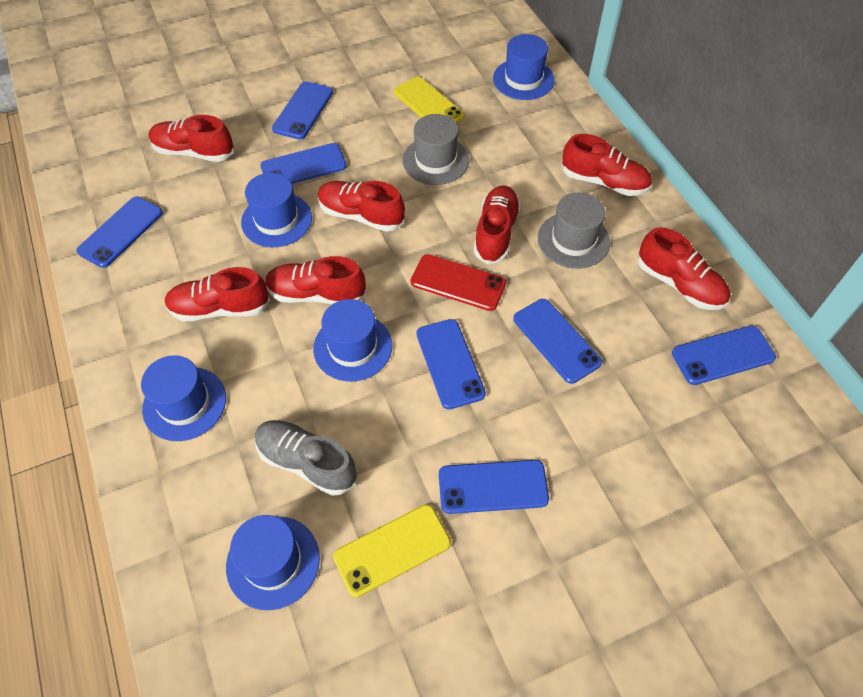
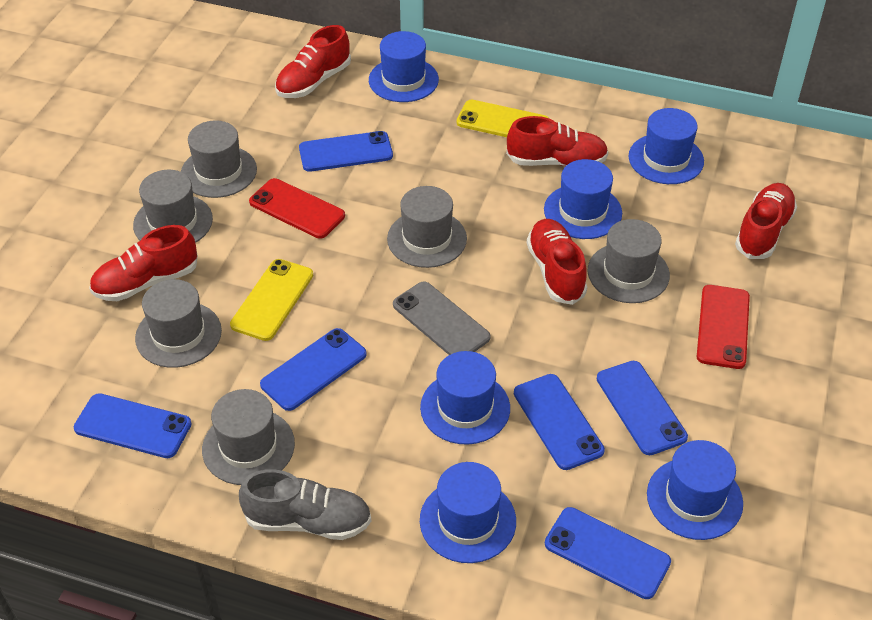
blue hat: 5 -> 6
blue phone: 7 -> 6
grey hat: 2 -> 6
grey phone: 0 -> 1
red phone: 1 -> 2
red shoe: 7 -> 5

